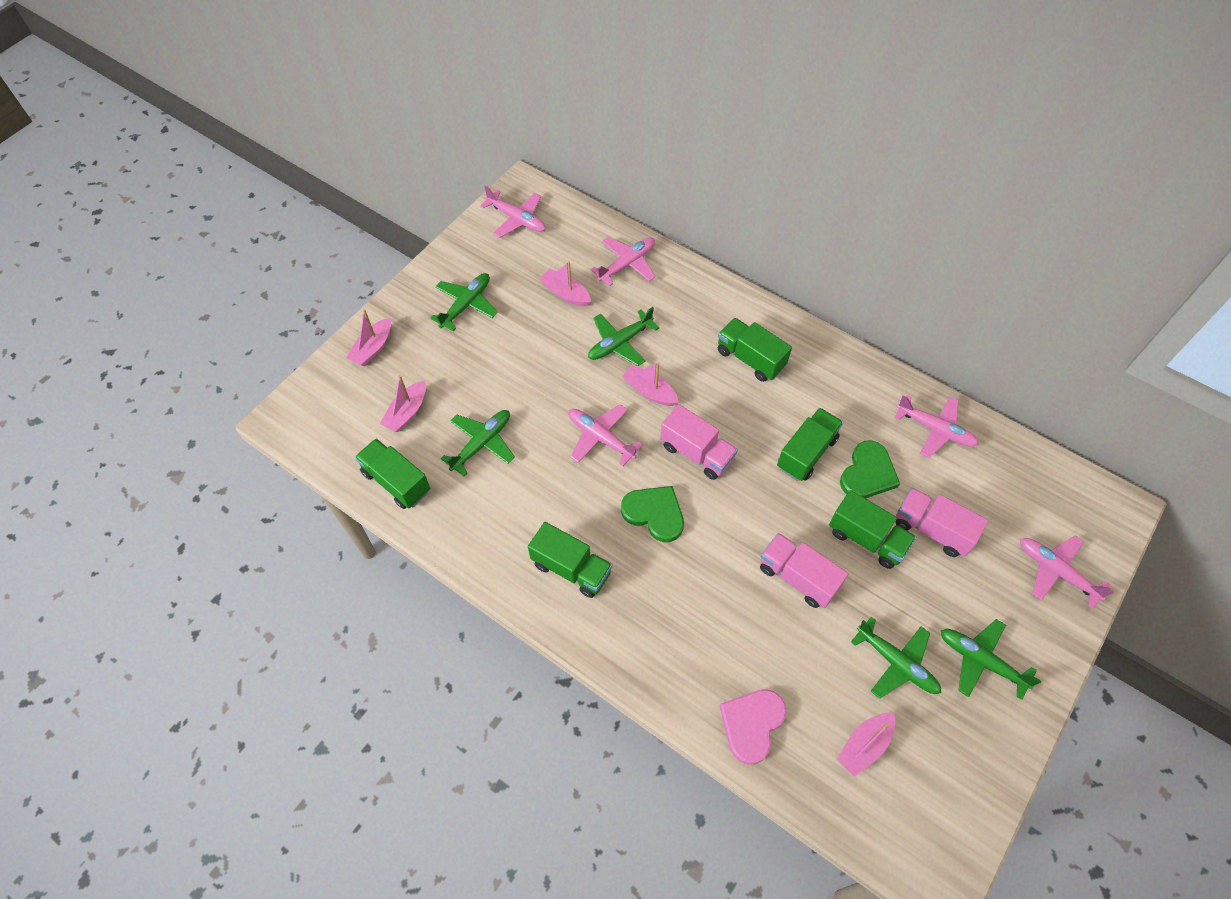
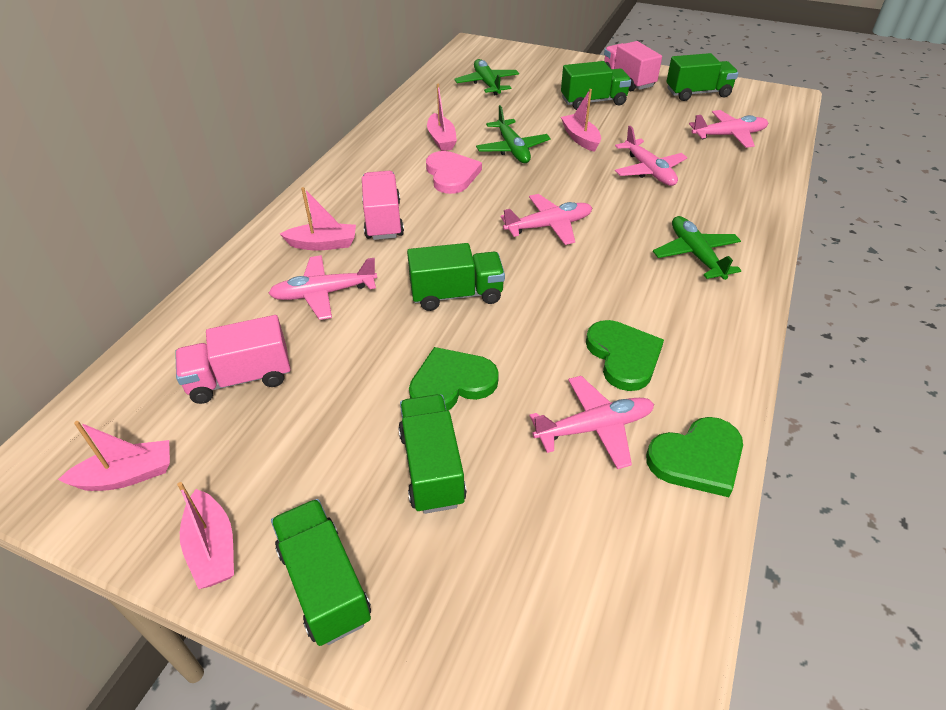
green heart: 2 -> 3
green plane: 5 -> 3

